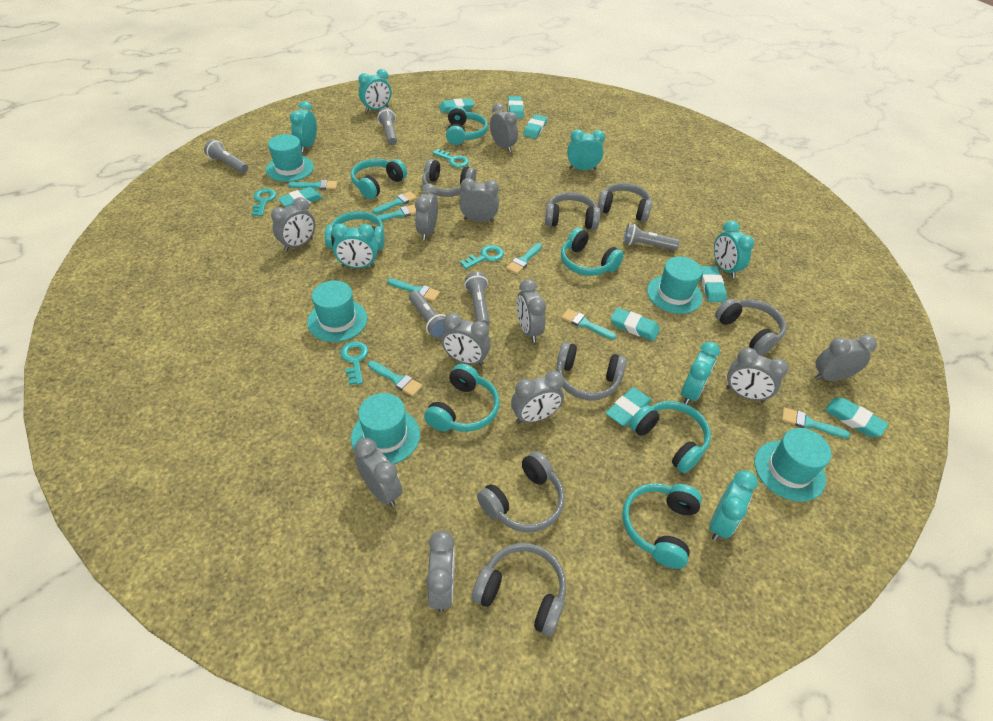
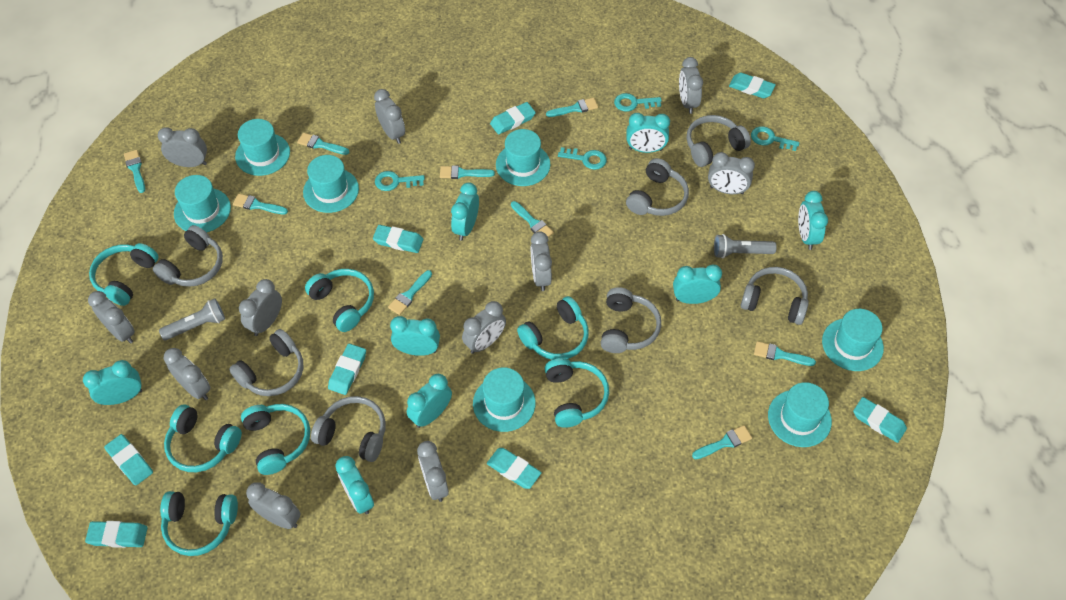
grey flashlight: 5 -> 2
turquoise brush: 8 -> 9
turquoise clock: 7 -> 8
turquoise hat: 5 -> 7

